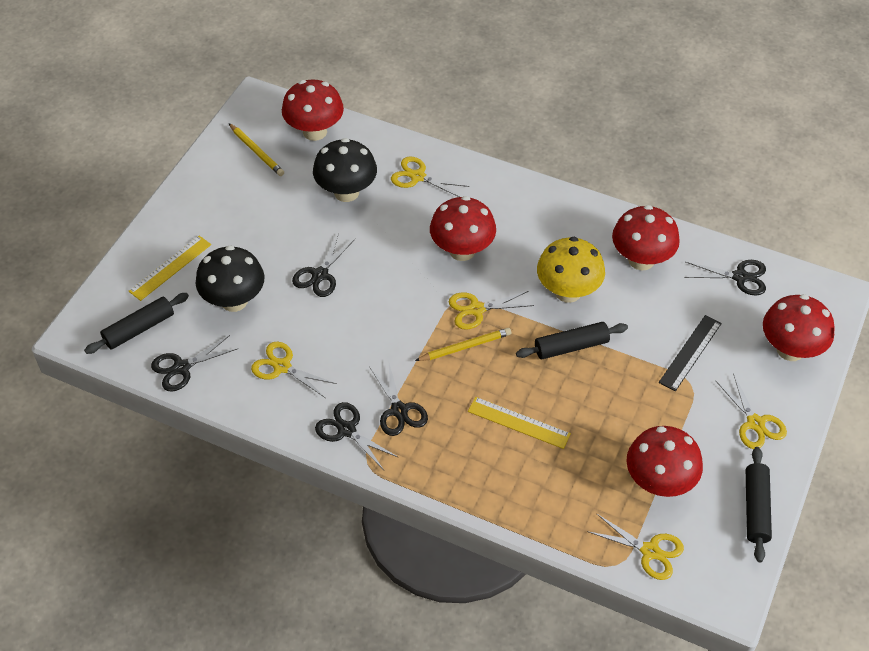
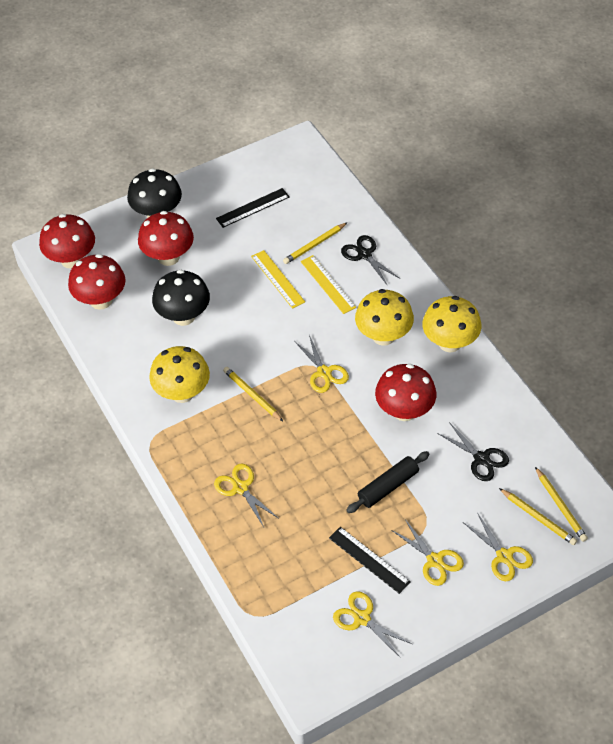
black rolling pin: 3 -> 1
black ruler: 1 -> 2
black scissors: 5 -> 2
red mushroom: 5 -> 4
yellow mushroom: 1 -> 3
yellow pencil: 2 -> 4

